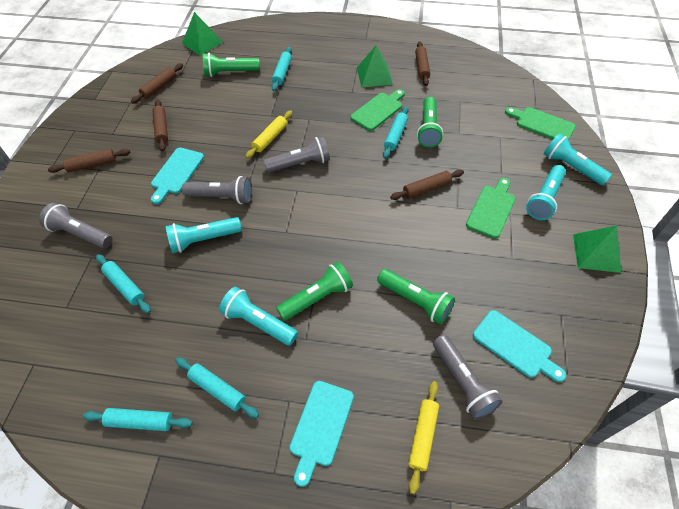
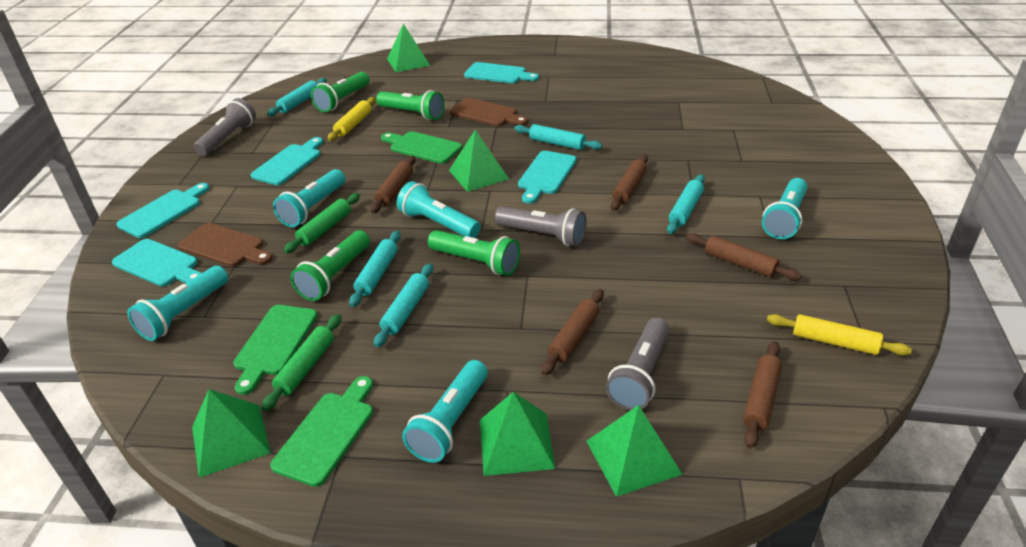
brown cutting board: 0 -> 2
green pyramid: 3 -> 5
green rolling pin: 0 -> 2
grey flashlight: 4 -> 3
turquoise cutting board: 3 -> 5
turquoise flashlight: 4 -> 5

